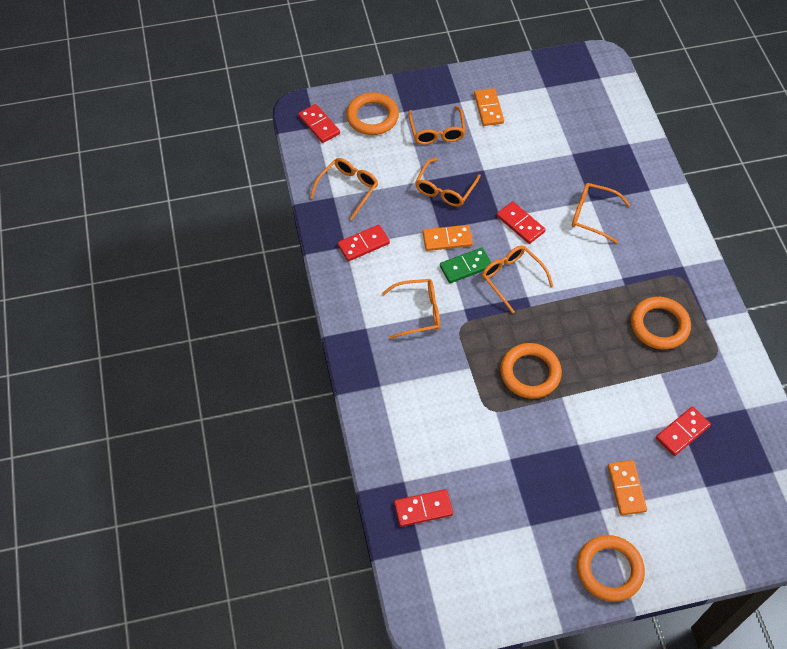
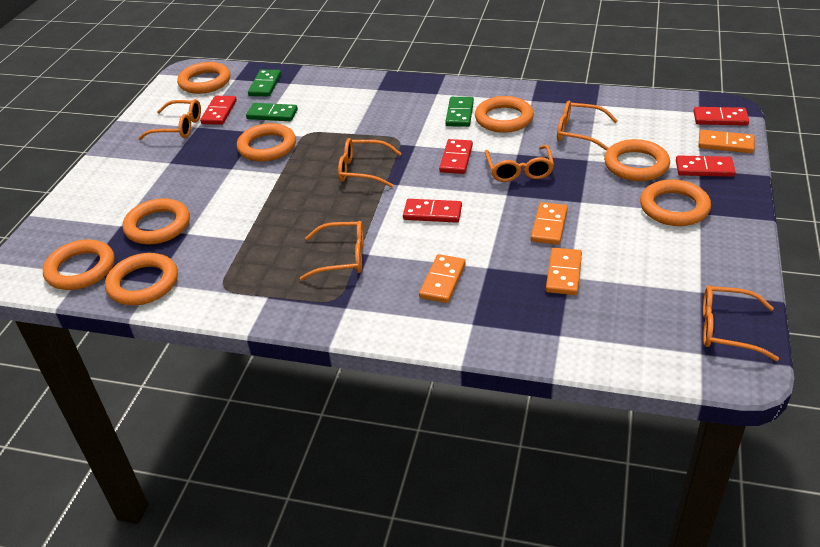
green domino: 1 -> 3
orange domino: 3 -> 4
orange ring: 4 -> 8

